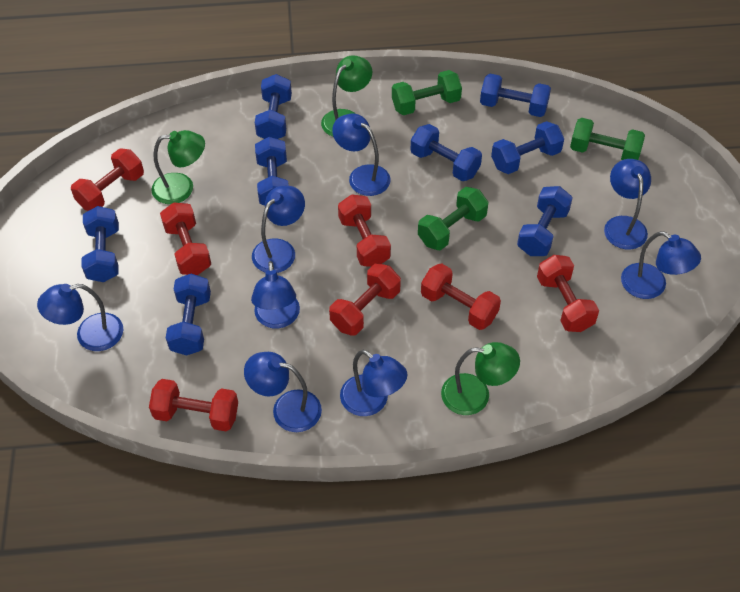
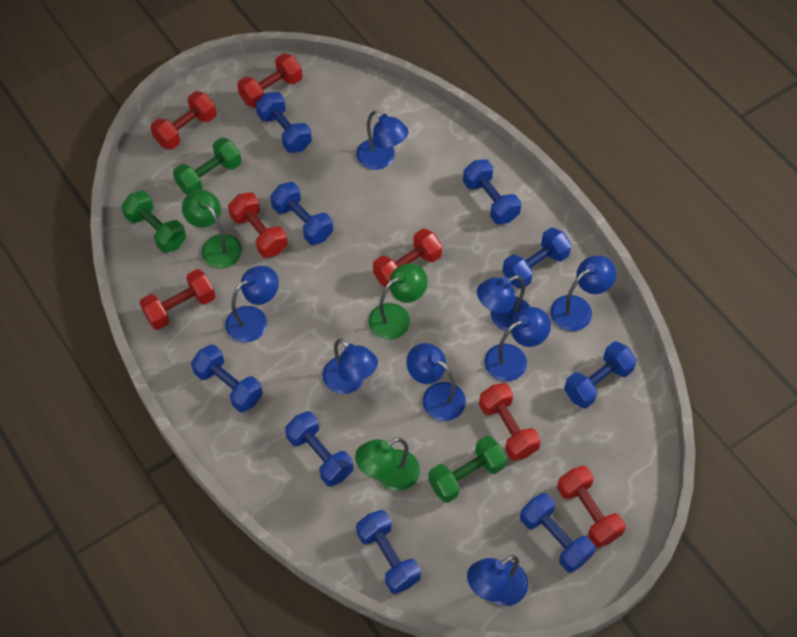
blue dumbbell: 8 -> 9

